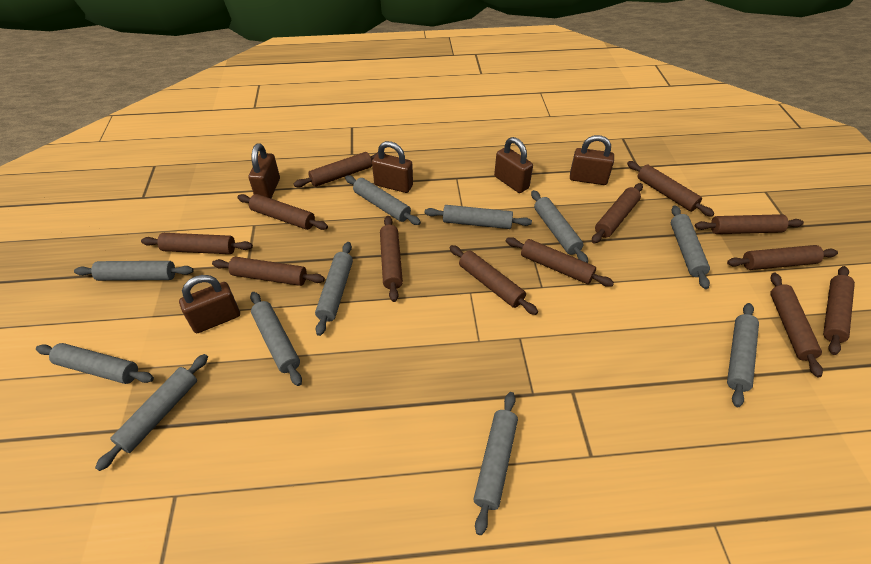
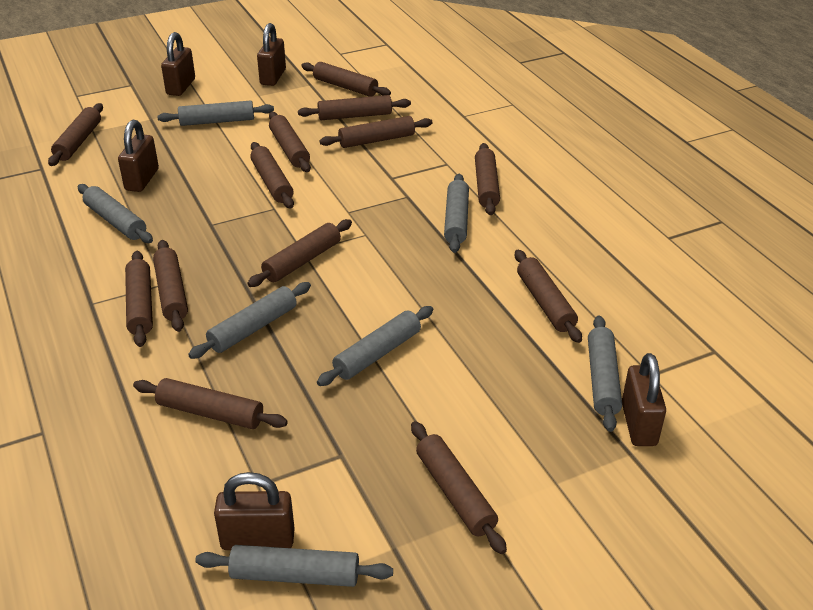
grey rolling pin: 11 -> 7

